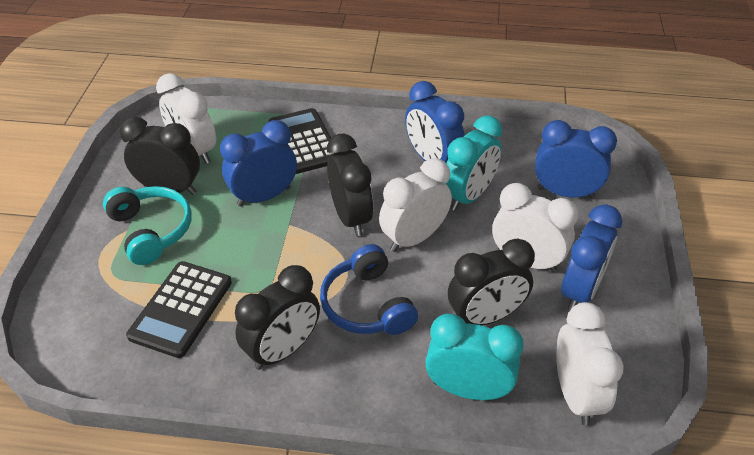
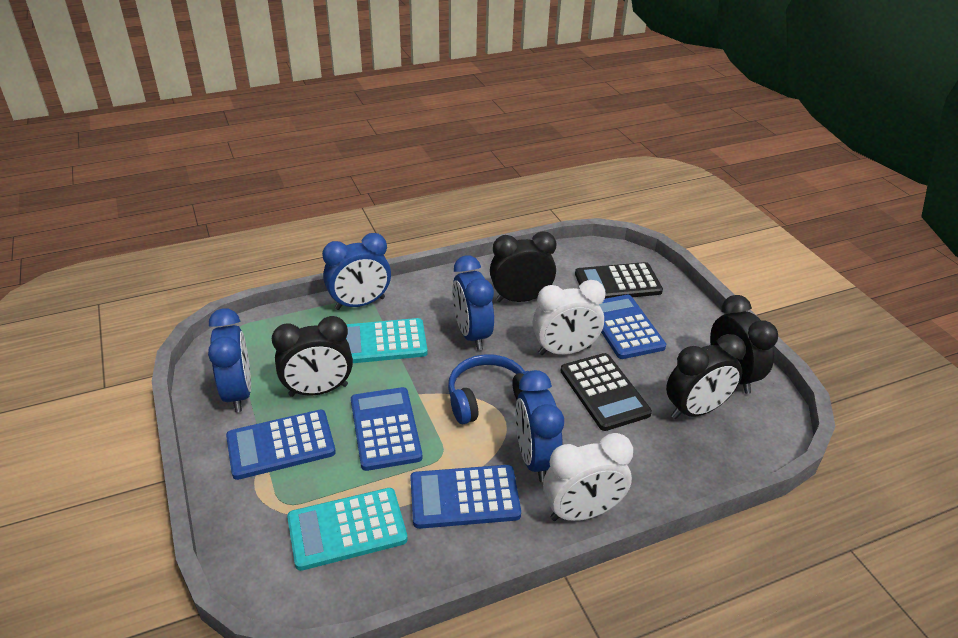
blue calculator: 0 -> 4
turquoise calculator: 0 -> 2
turquoise clock: 2 -> 0
turquoise headphones: 1 -> 0
white clock: 4 -> 2

